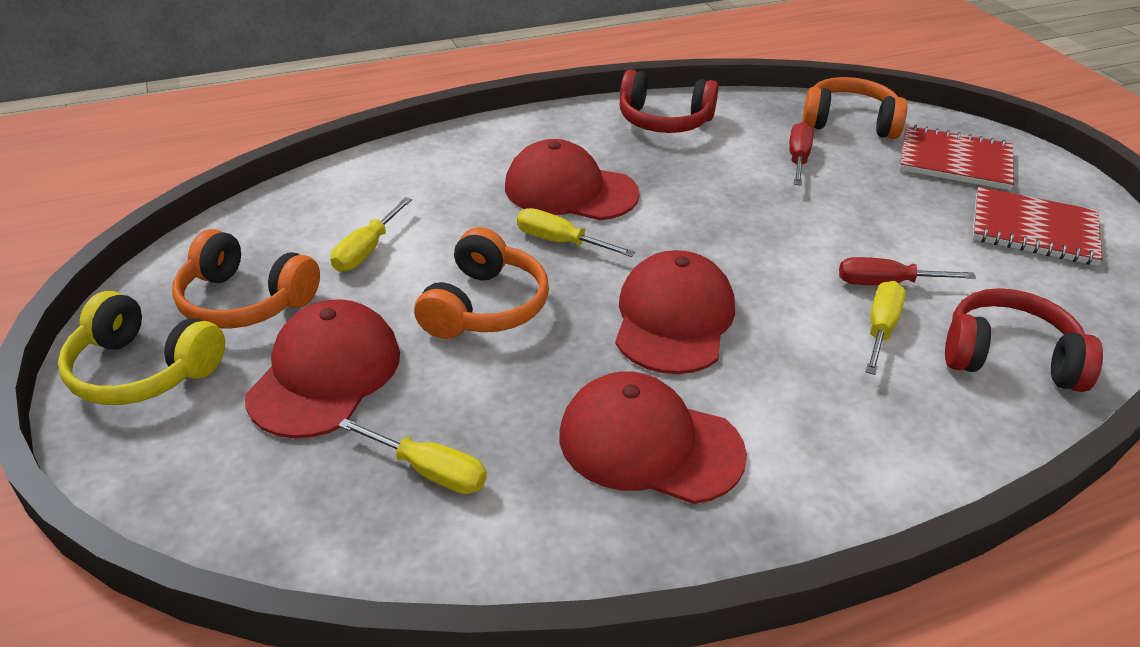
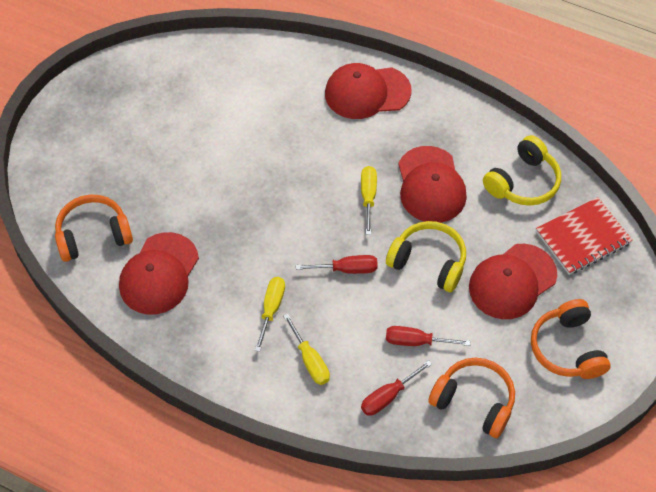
red headphones: 2 -> 0
red notebook: 2 -> 1
red screwdriver: 2 -> 3
yellow headphones: 1 -> 2
yellow screwdriver: 4 -> 3

